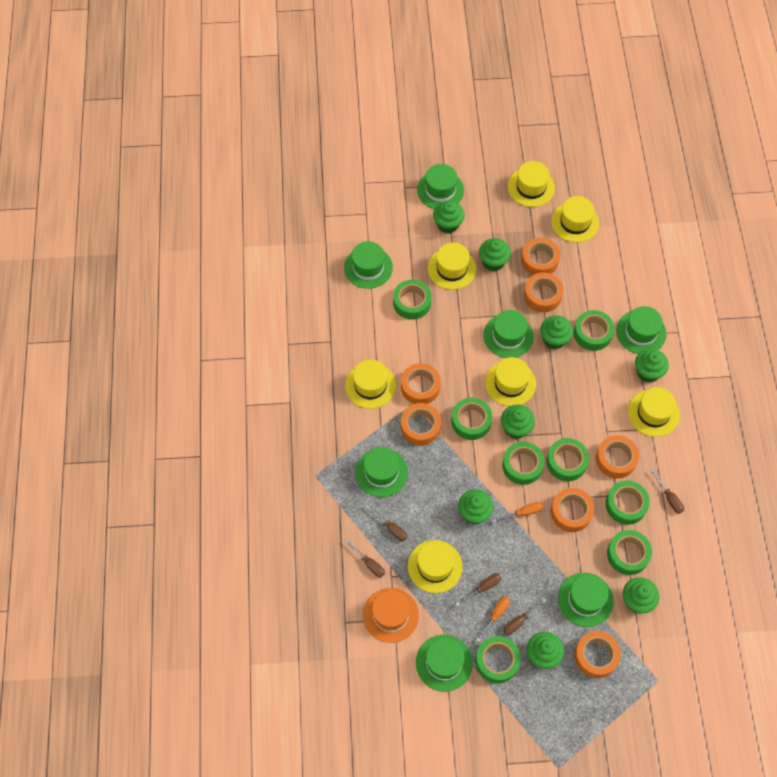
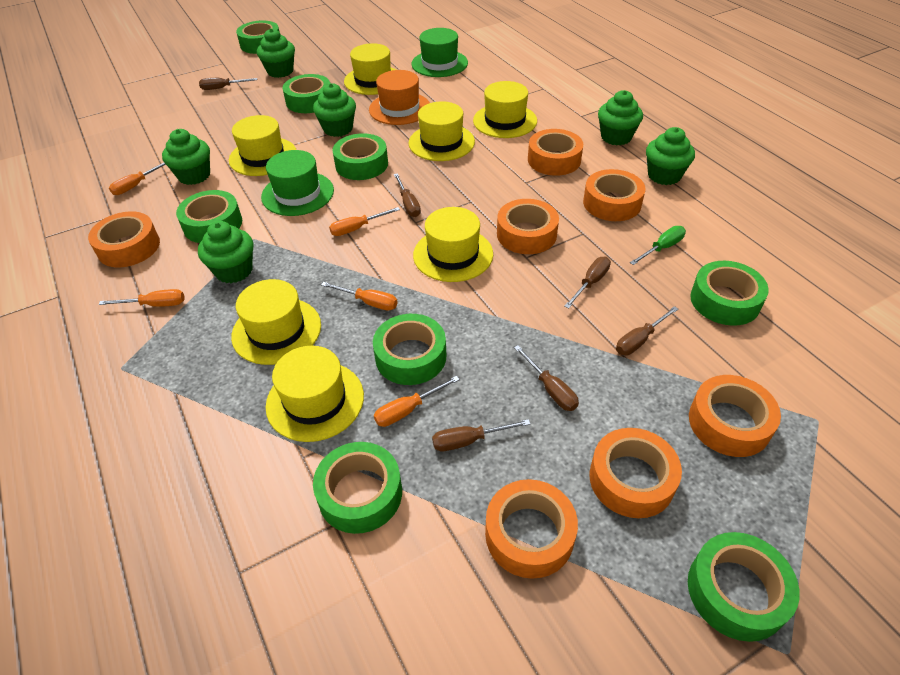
brown screwdriver: 5 -> 6
green cupcake: 8 -> 6
green hat: 7 -> 2
green screwdriver: 0 -> 1
orange screwdriver: 2 -> 5

